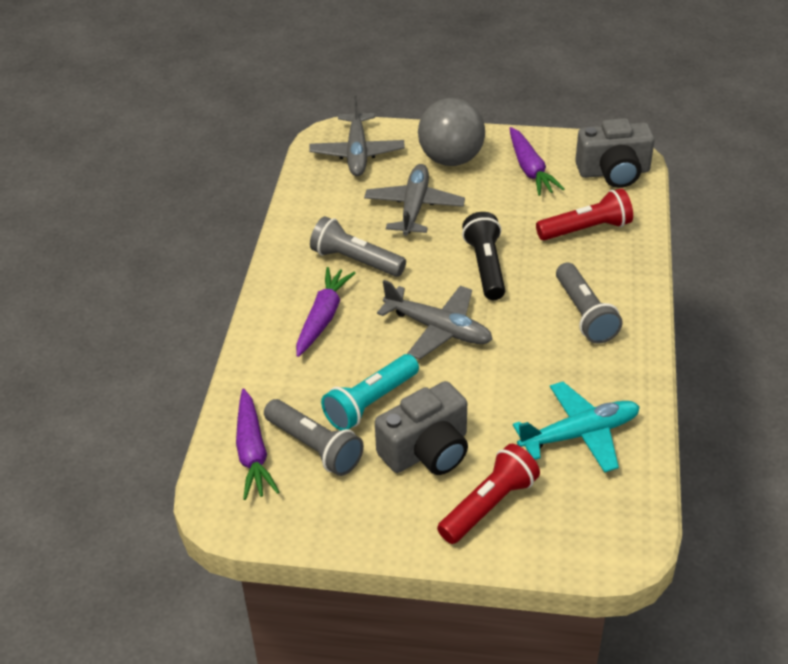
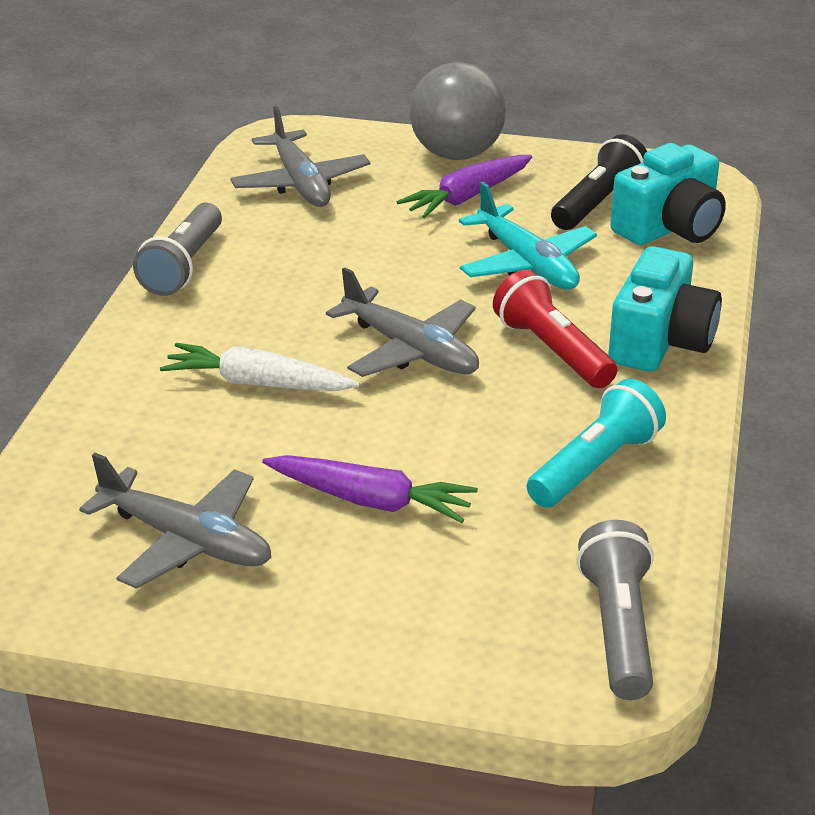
grey camera: 2 -> 0
grey flashlight: 3 -> 2
purple carrot: 3 -> 2
red flashlight: 2 -> 1
turquoise camera: 0 -> 2
white carrot: 0 -> 1

